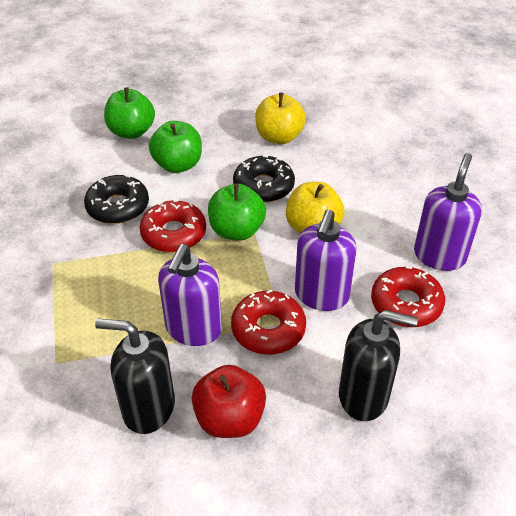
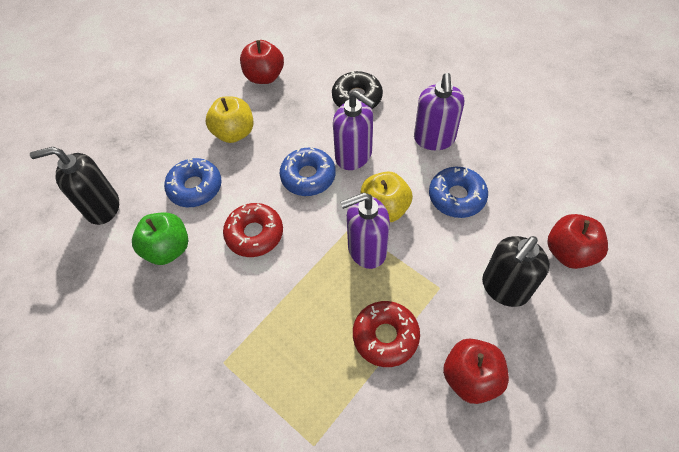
black donut: 2 -> 1
blue donut: 0 -> 3
green apple: 3 -> 1
red apple: 1 -> 3
red donut: 3 -> 2

